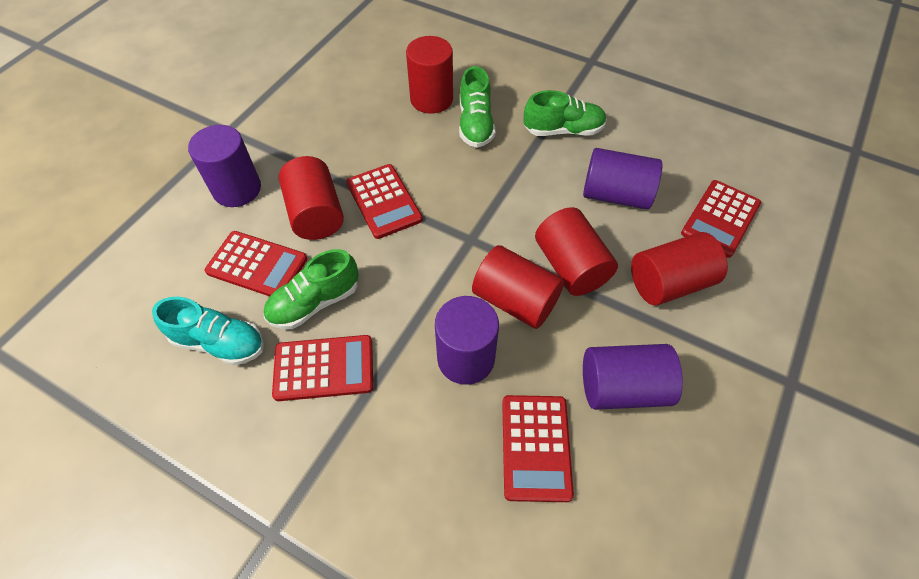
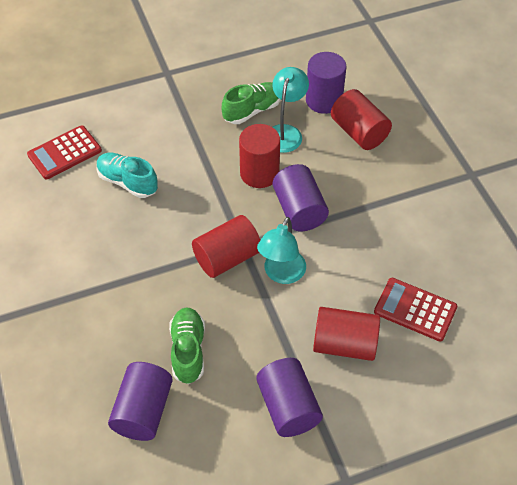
green shoe: 3 -> 2
red calculator: 5 -> 2
red cylinder: 5 -> 4
turquoise lamp: 0 -> 2

